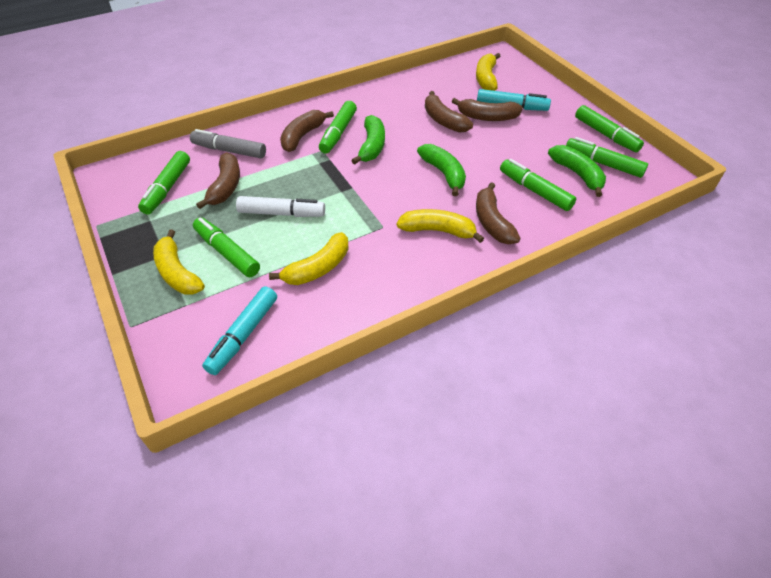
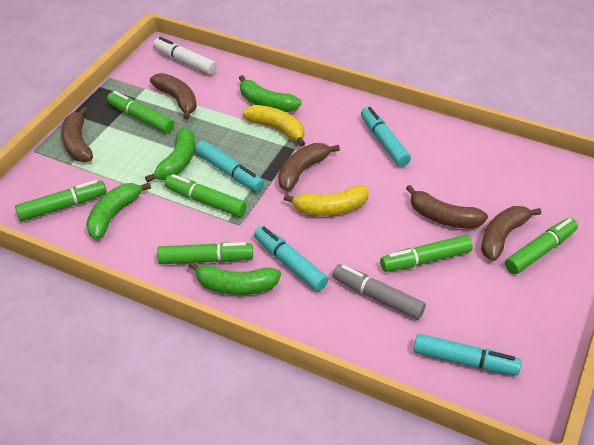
green banana: 3 -> 4
turquoise marker: 2 -> 4
yellow banana: 4 -> 2

